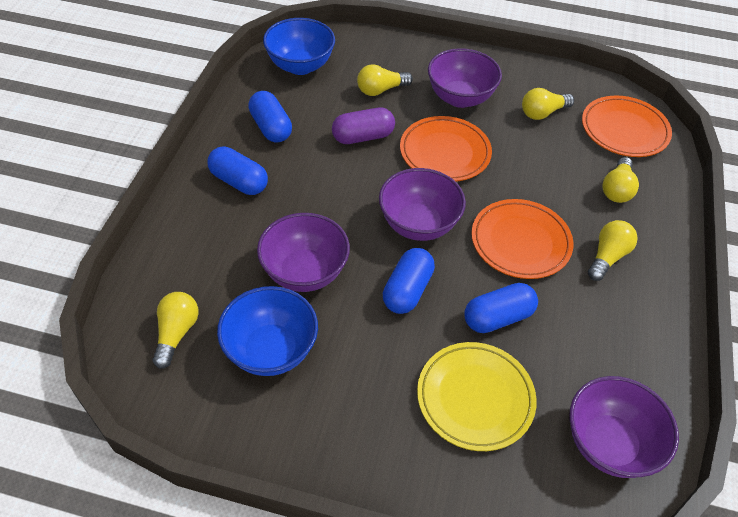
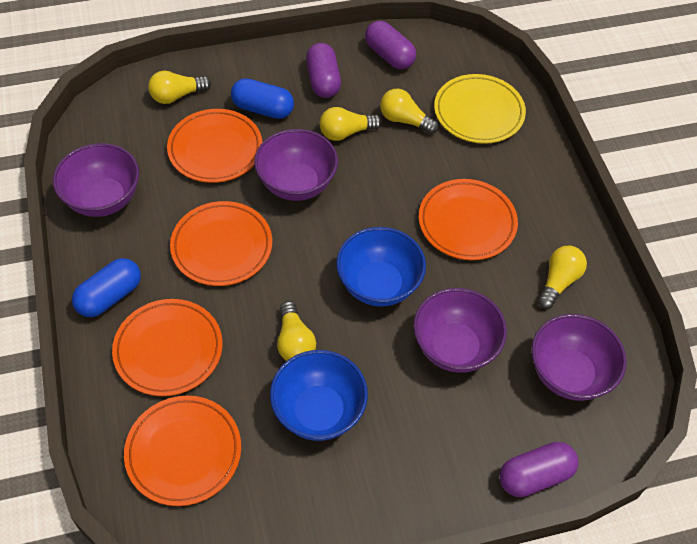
blue capsule: 4 -> 2
orange plate: 3 -> 5
purple capsule: 1 -> 3

